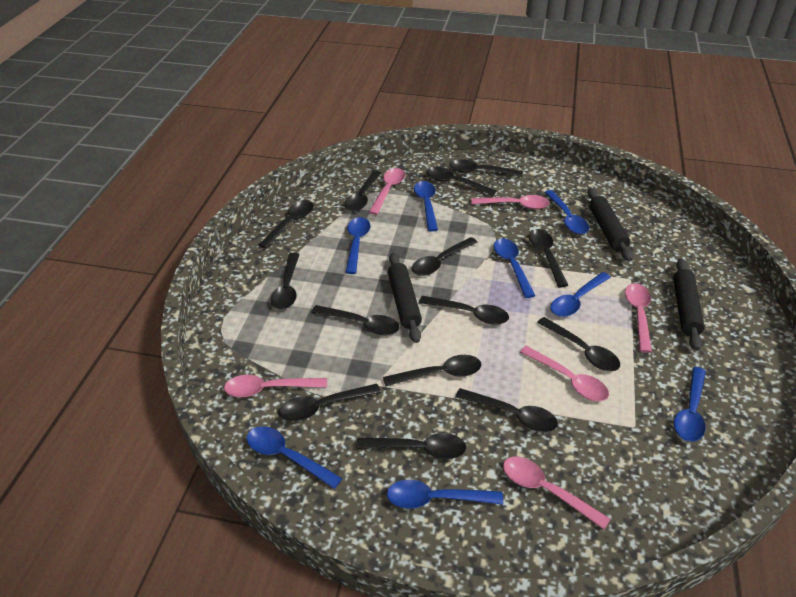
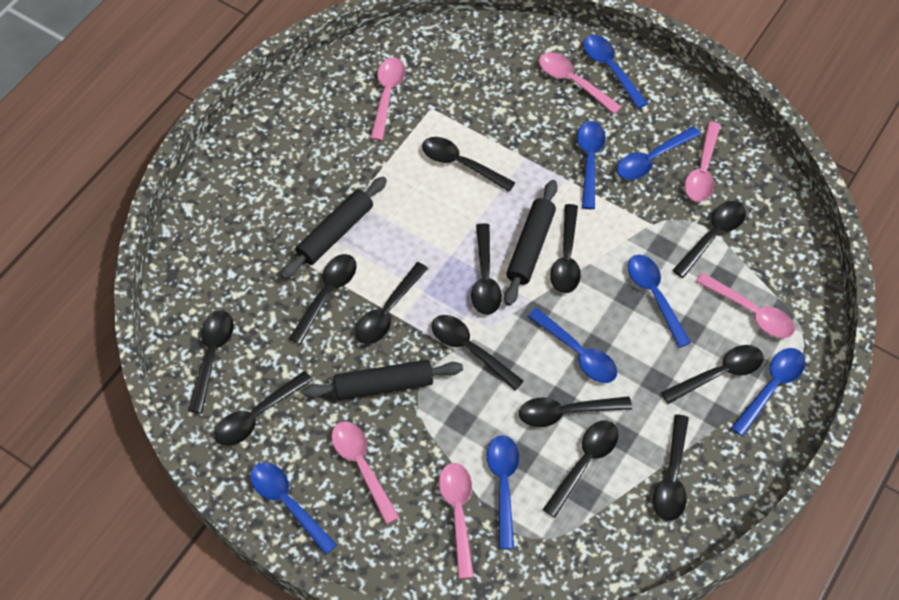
black spoon: 14 -> 13

